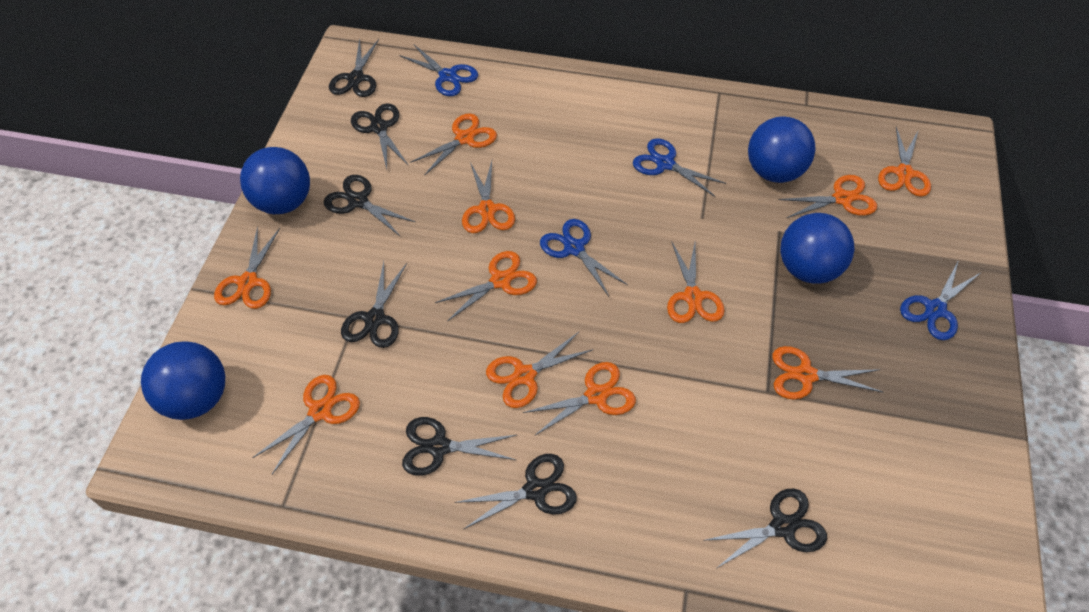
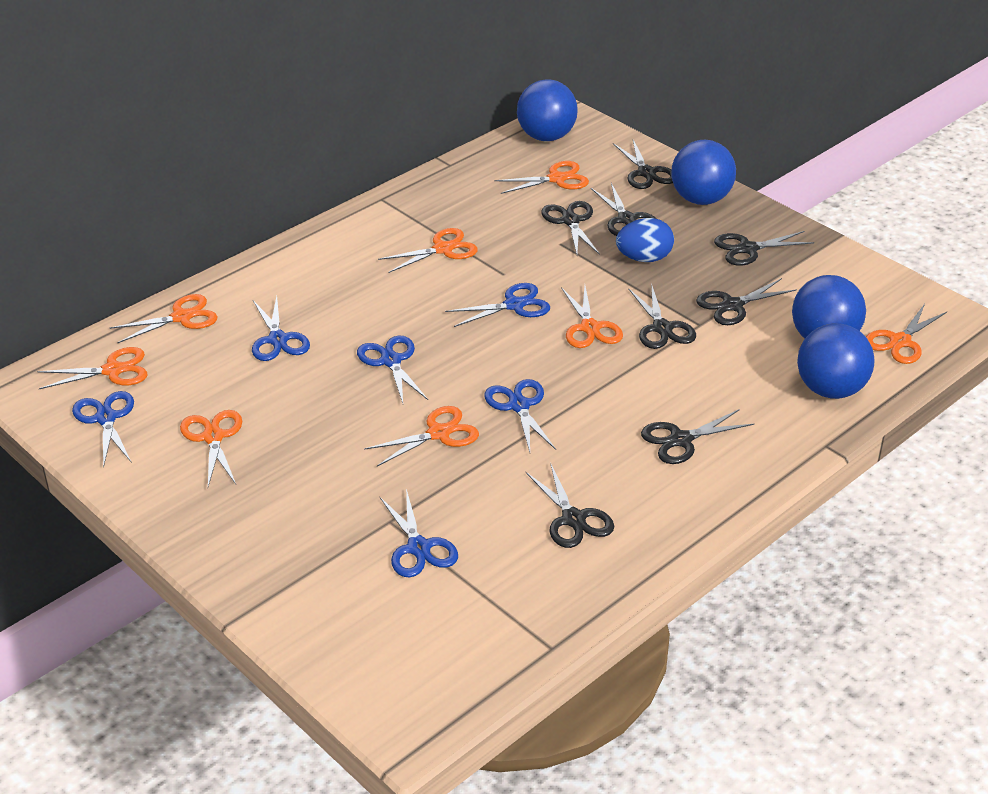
black scissors: 7 -> 8
blue egg: 0 -> 1
blue scissors: 4 -> 6
orange scissors: 11 -> 8

